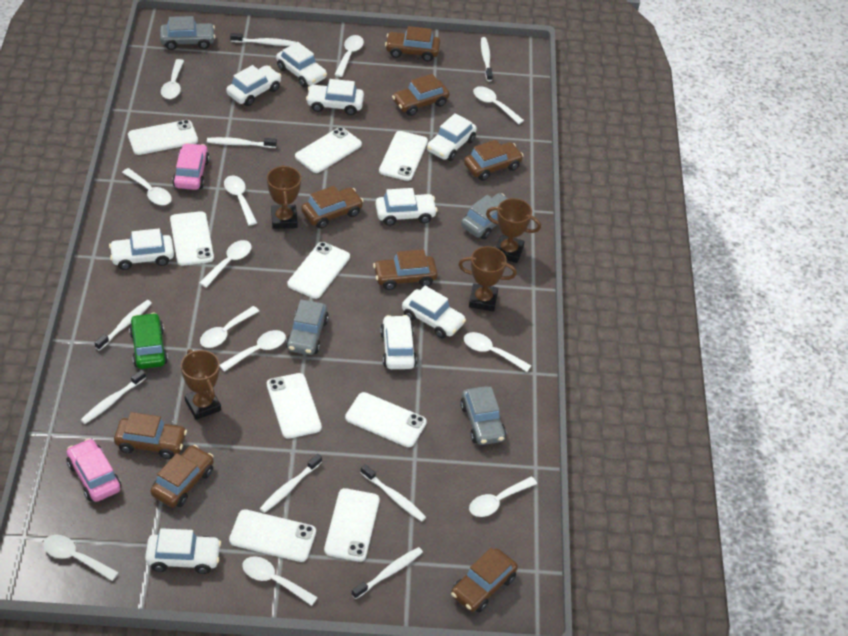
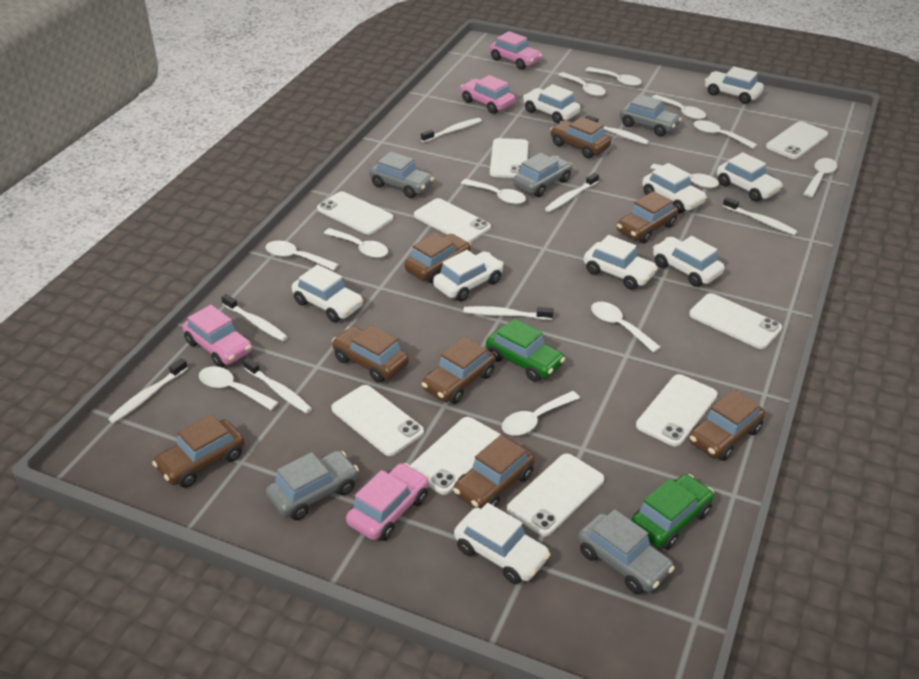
brown trophy: 4 -> 0
green car: 1 -> 2
grey car: 4 -> 5
pink car: 2 -> 4

